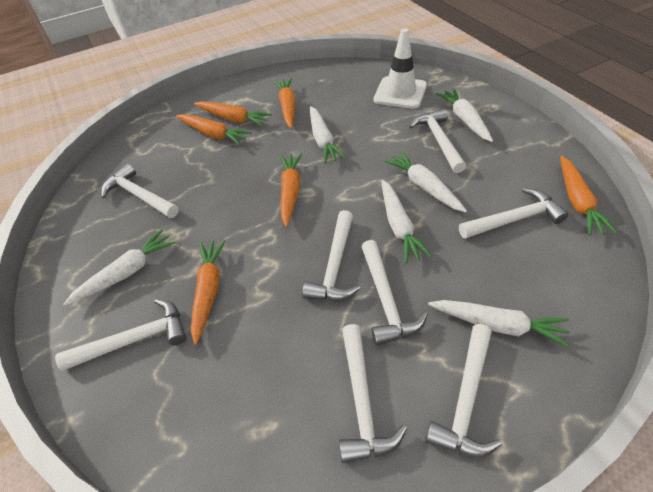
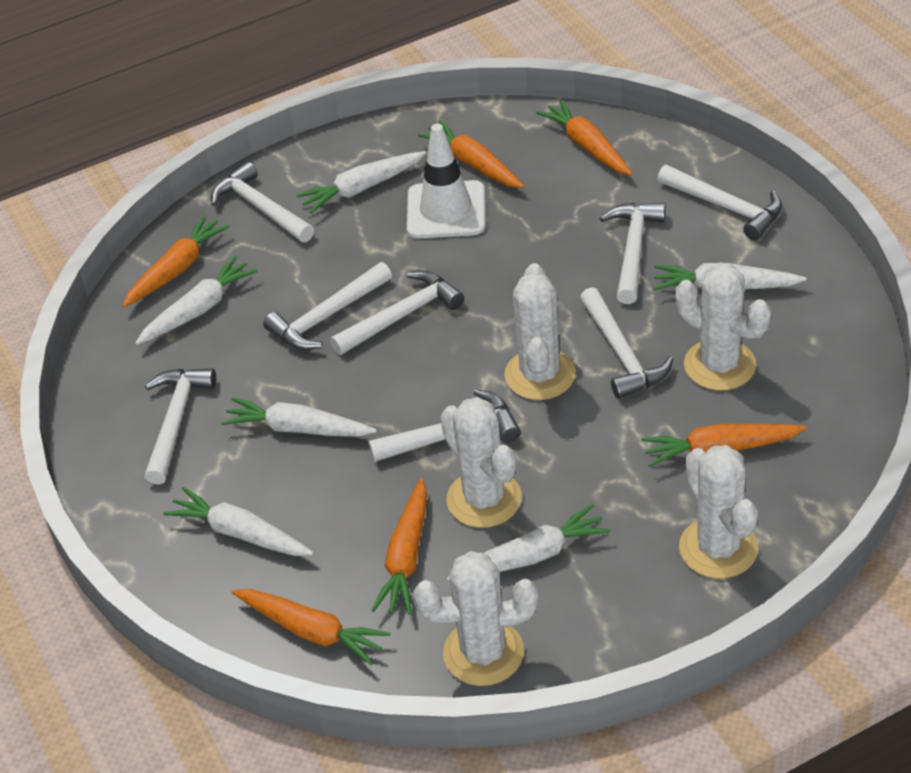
white cactus: 0 -> 5

